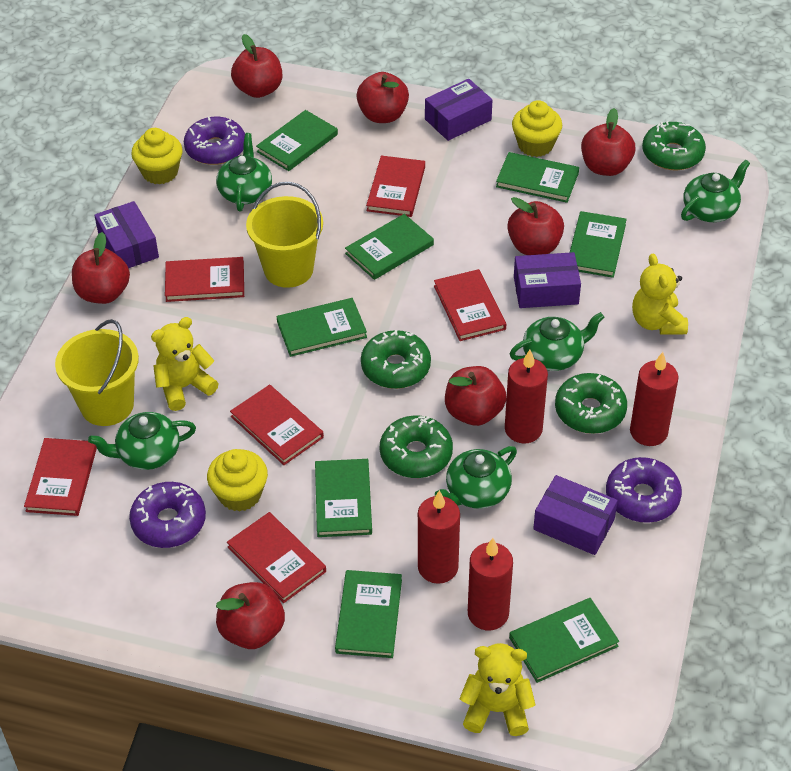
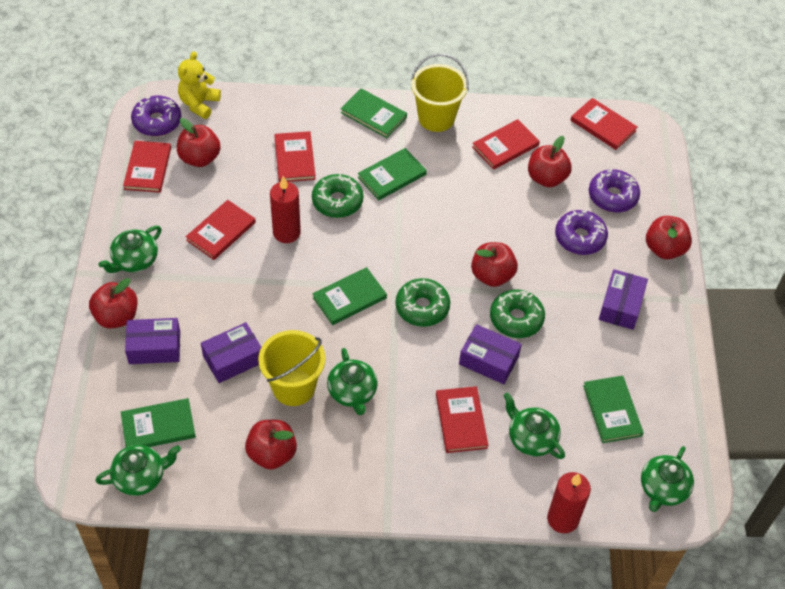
green book: 8 -> 5
green donut: 4 -> 3
red apple: 7 -> 6
red candle: 4 -> 2
yellow cupcake: 3 -> 0
yellow teddy bear: 3 -> 1

